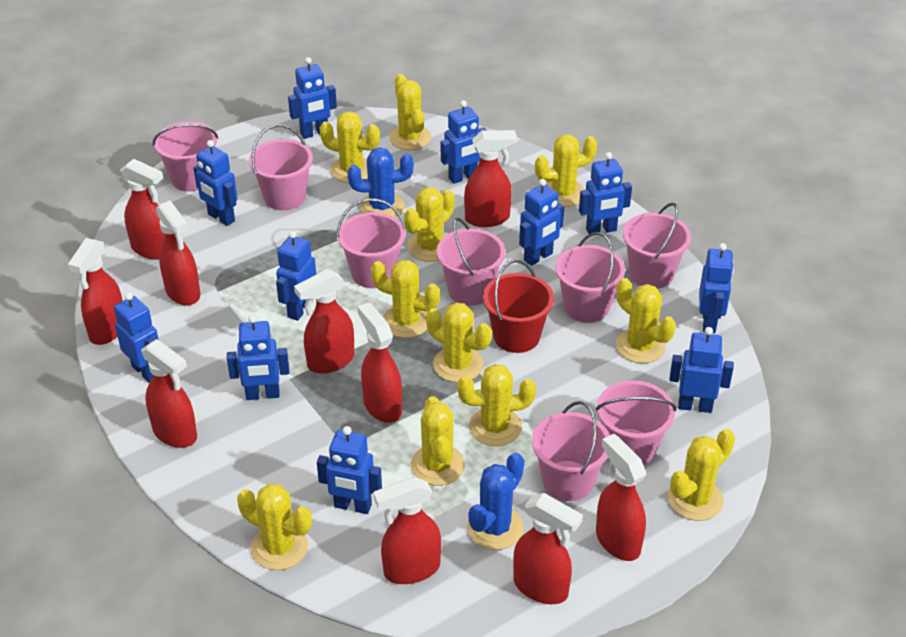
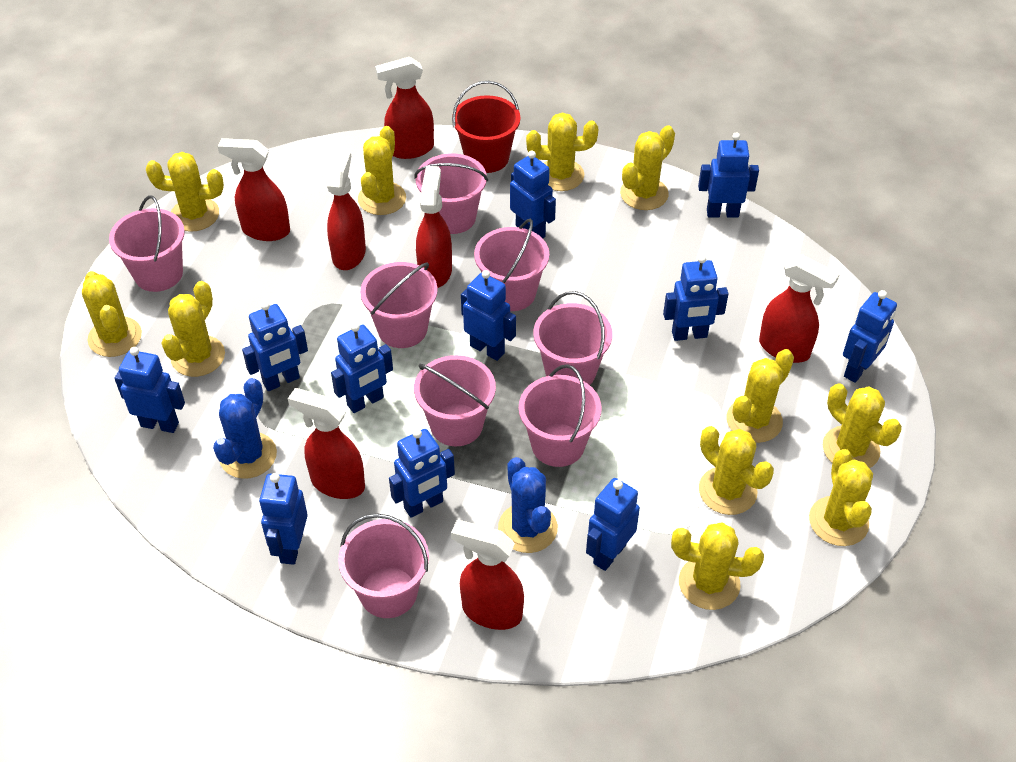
red spray bottle: 10 -> 7

